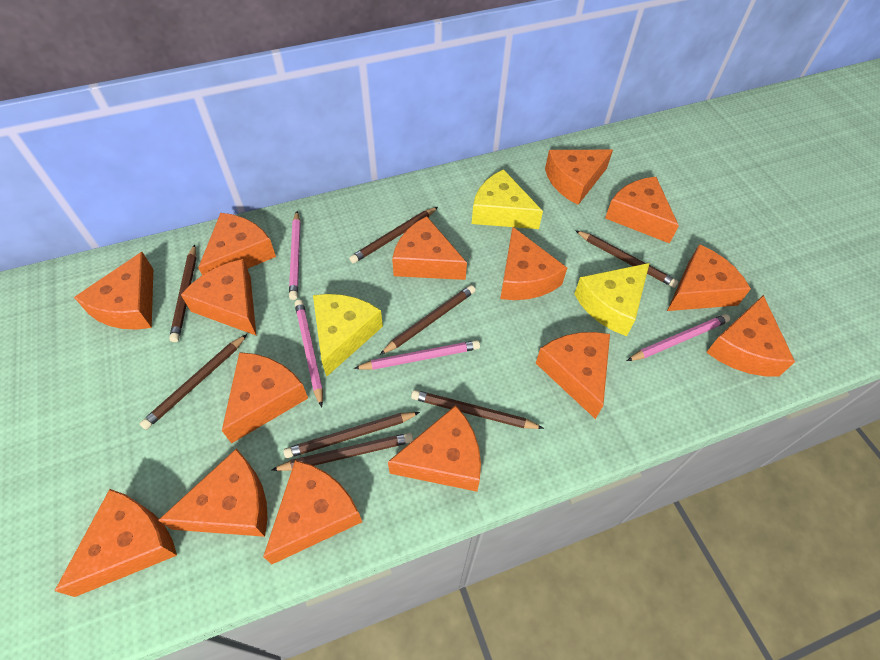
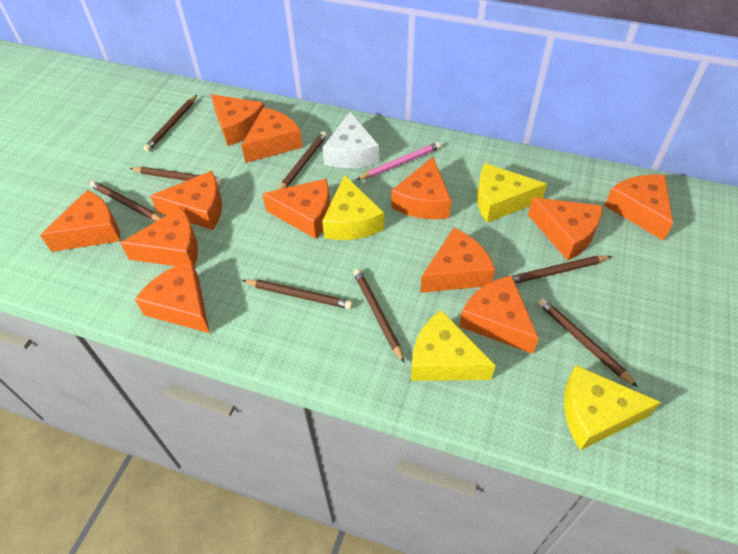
orange cheese: 15 -> 12
pink pencil: 4 -> 1
white cheese: 0 -> 1
yellow cheese: 3 -> 4

